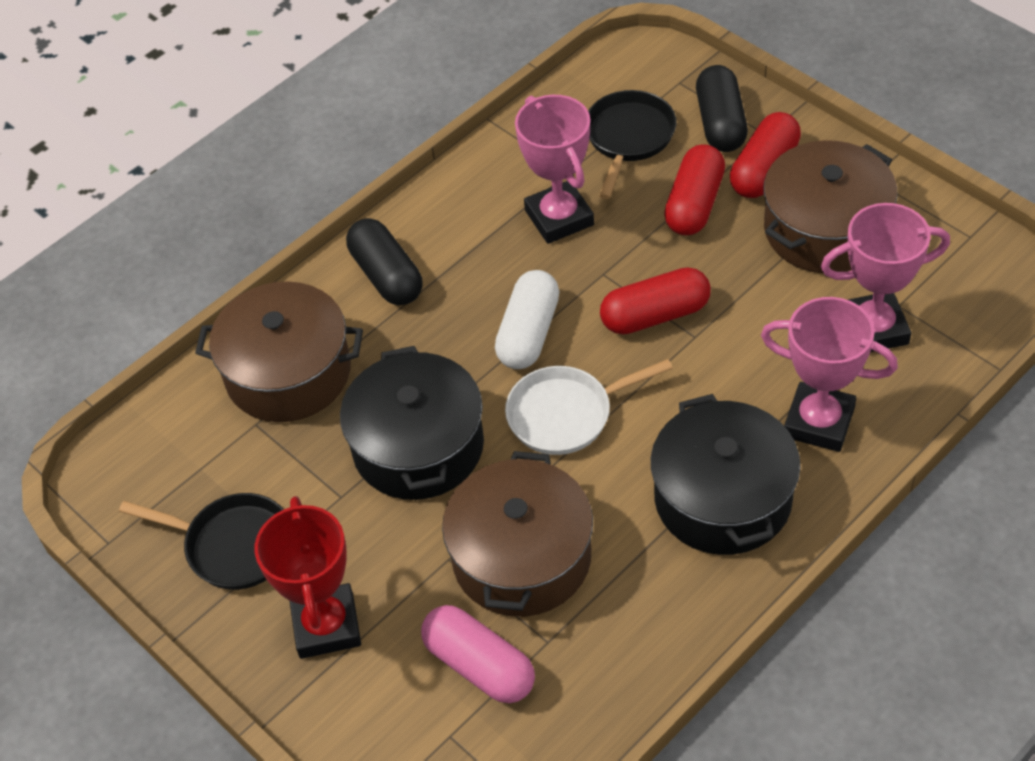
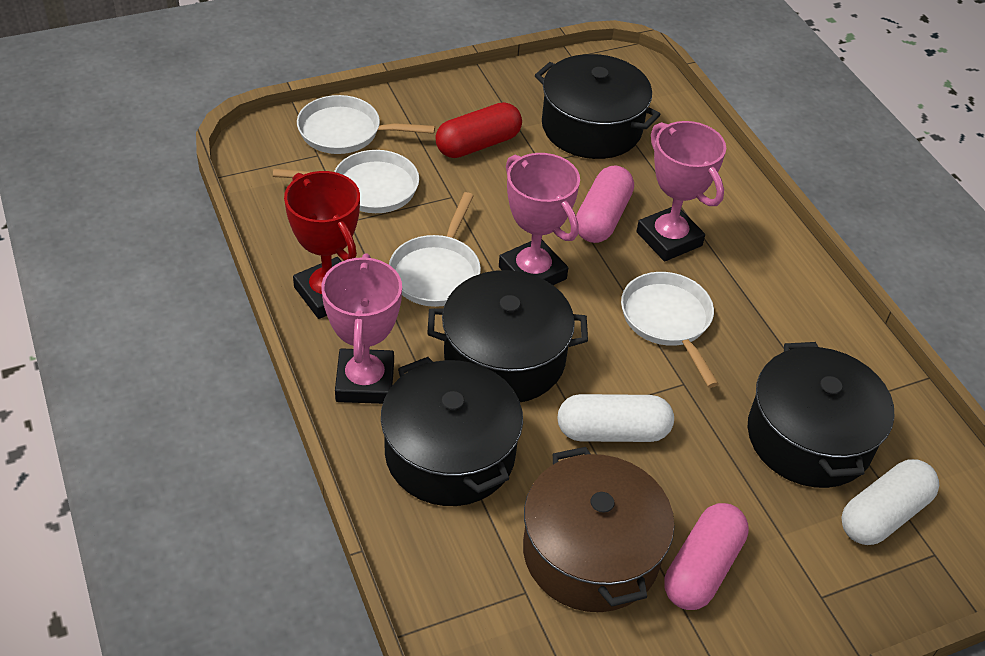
black capsule: 2 -> 0
black pan: 2 -> 0
black pot: 2 -> 4
brown pot: 3 -> 1
pink capsule: 1 -> 2
red capsule: 3 -> 1
white capsule: 1 -> 2
white pan: 1 -> 4

